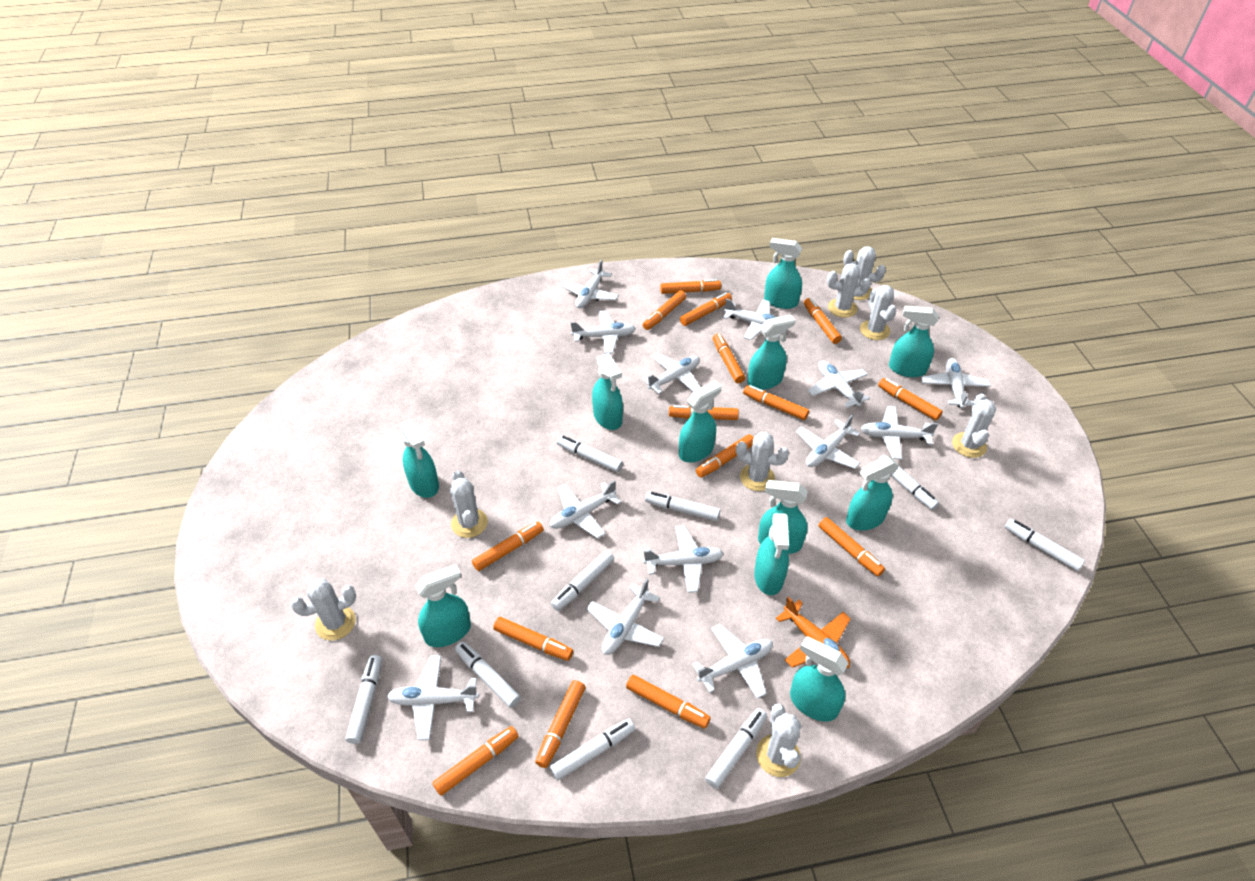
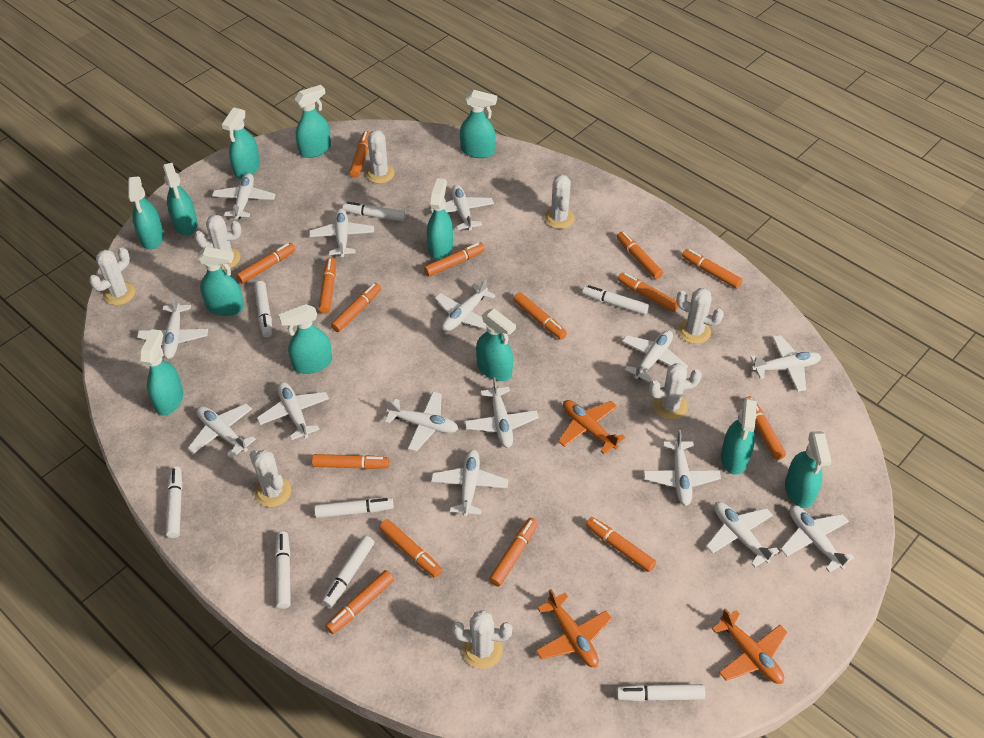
orange plane: 1 -> 3
turquoise spray bottle: 11 -> 12
white marker: 9 -> 8
white plane: 13 -> 15

